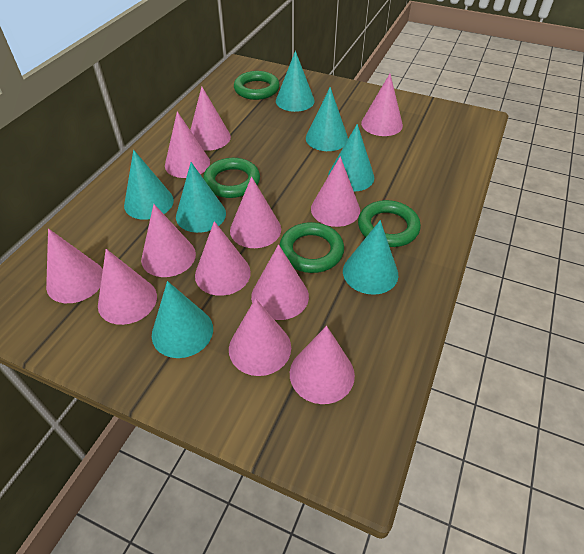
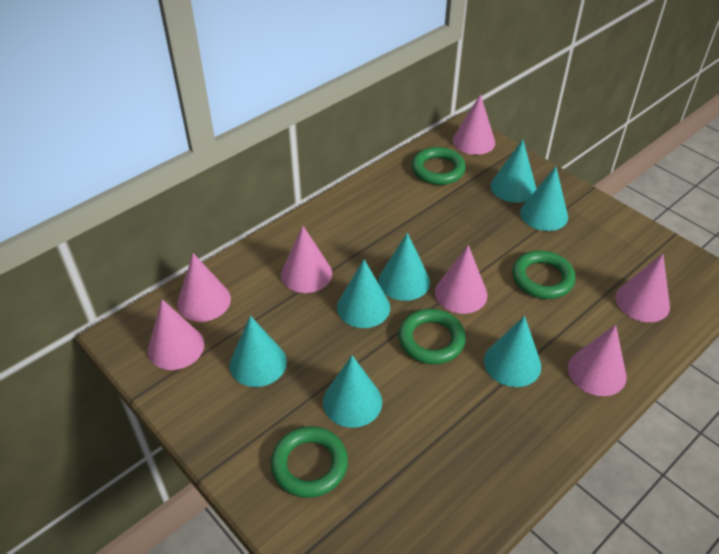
pink cone: 12 -> 7

